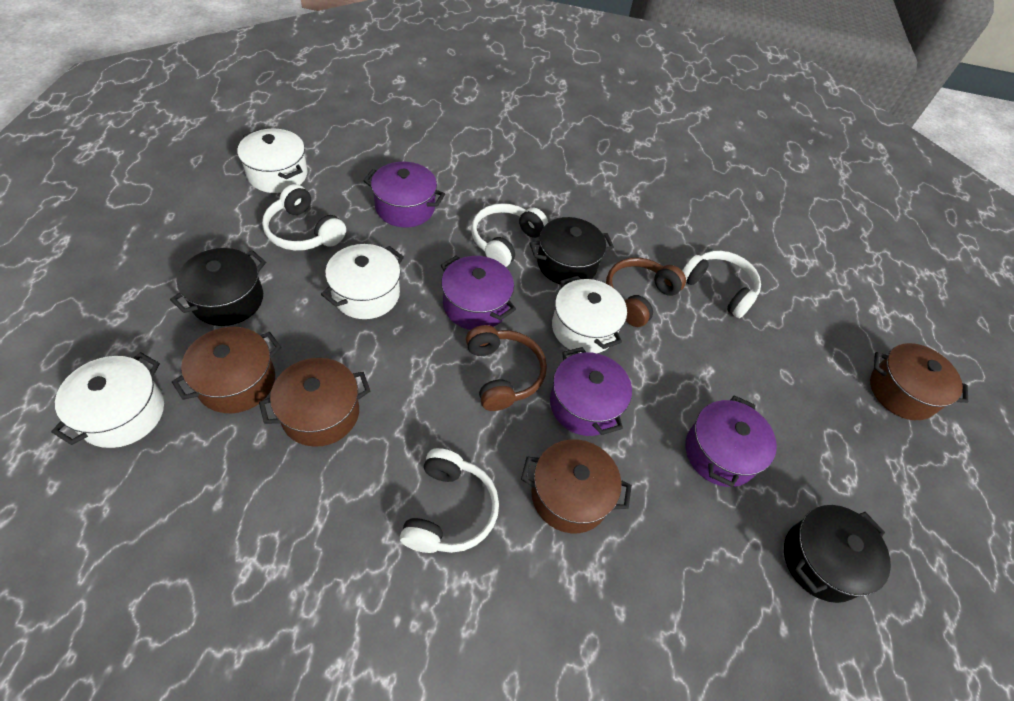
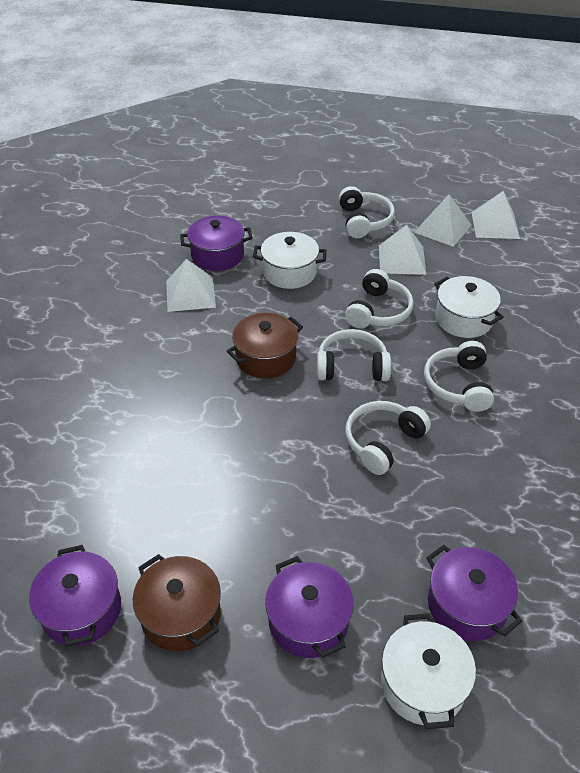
black pot: 3 -> 0
brown headphones: 2 -> 0
brown pot: 4 -> 2
white headphones: 4 -> 5
white pot: 4 -> 3
white pyramid: 0 -> 4

